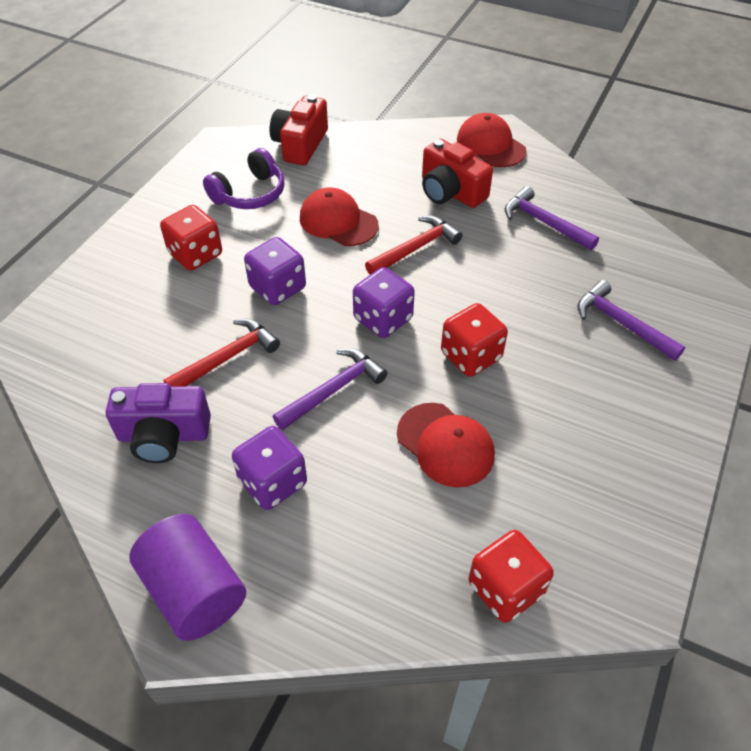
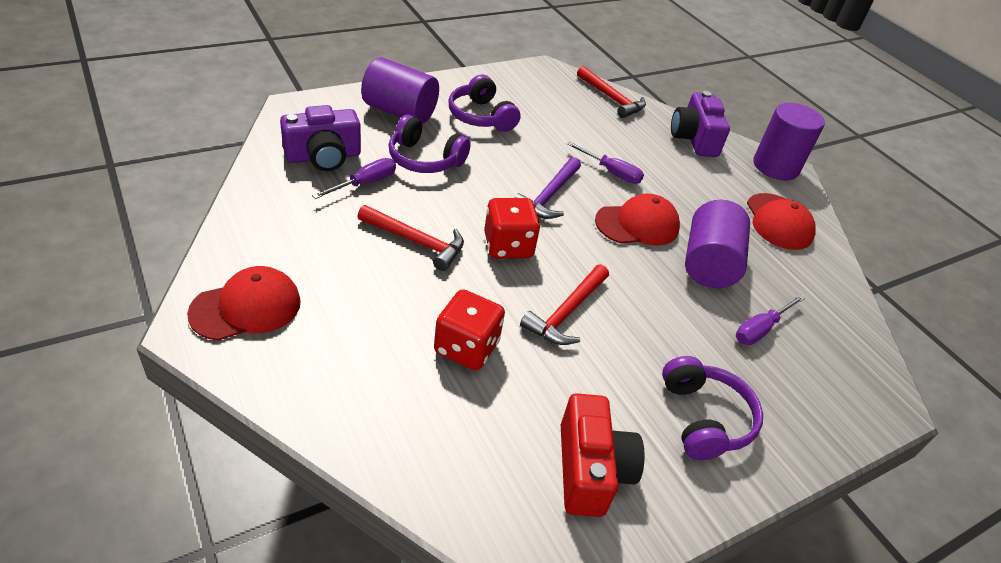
purple camera: 1 -> 2
purple cylinder: 1 -> 3
purple dice: 3 -> 0
purple hammer: 3 -> 1
purple headphones: 1 -> 3
purple screwdriver: 0 -> 3
red camera: 2 -> 1
red dice: 3 -> 2
red hammer: 2 -> 3

